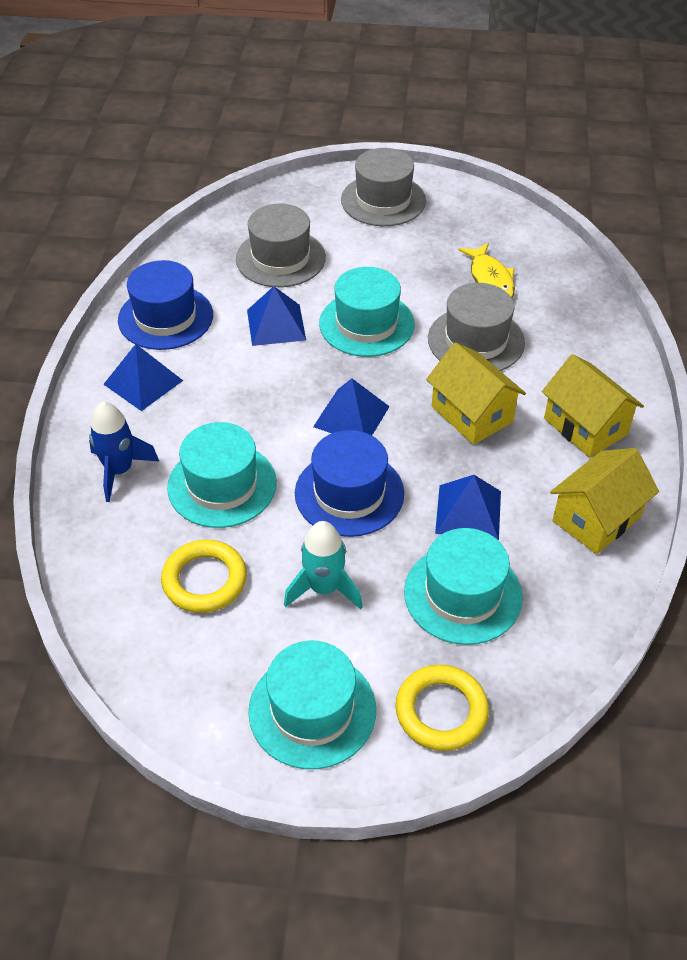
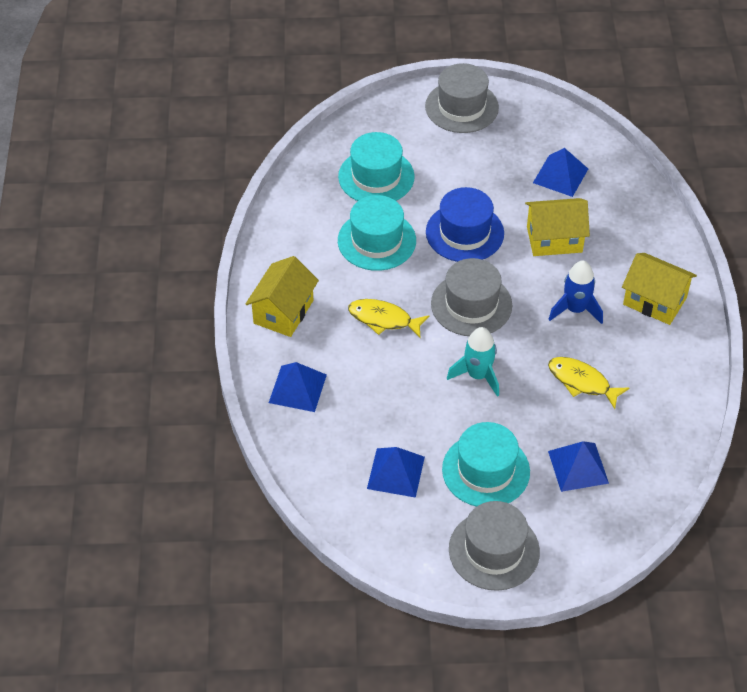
blue hat: 2 -> 1
turquoise hat: 4 -> 3
yellow fish: 1 -> 2
yellow ring: 2 -> 0

